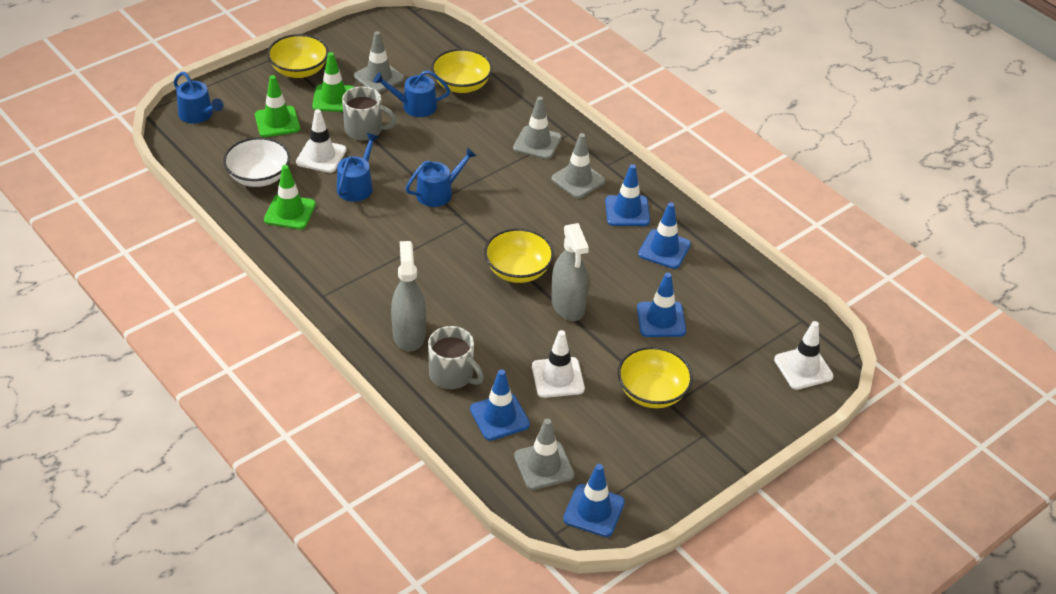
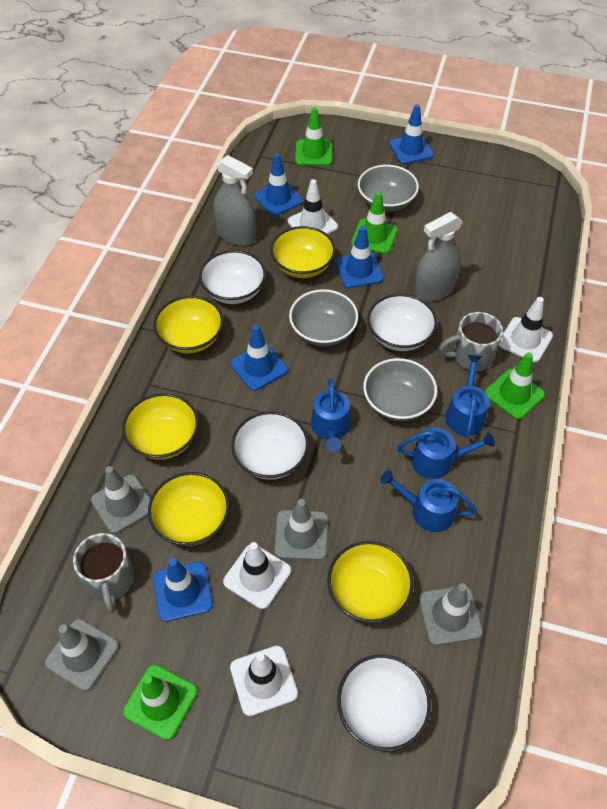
green traffic cone: 3 -> 4
grey bowl: 0 -> 3
white bowl: 1 -> 4
white traffic cone: 3 -> 4
yellow bowl: 4 -> 5

